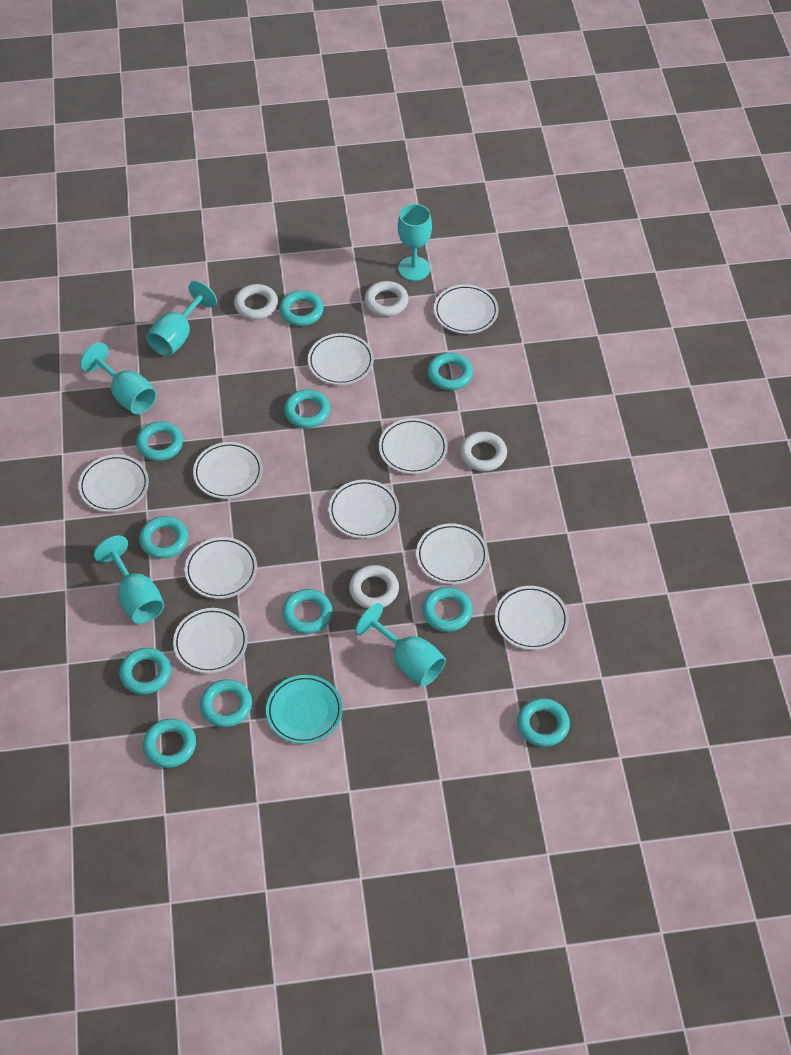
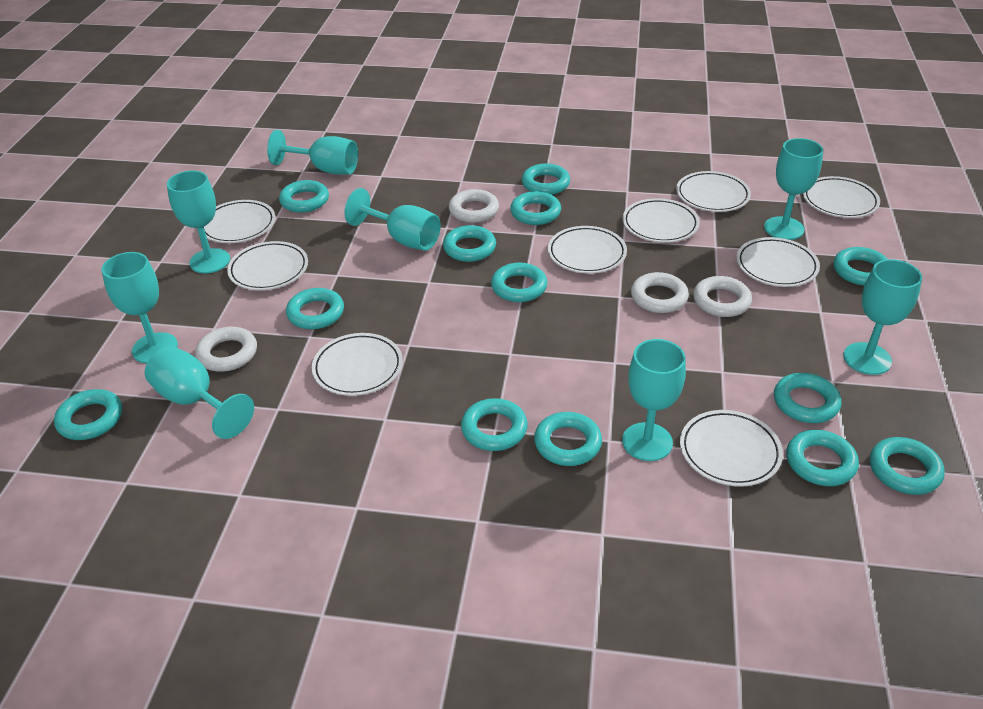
turquoise goblet: 5 -> 8
turquoise plate: 1 -> 0
turquoise ring: 11 -> 13
white plate: 10 -> 9

